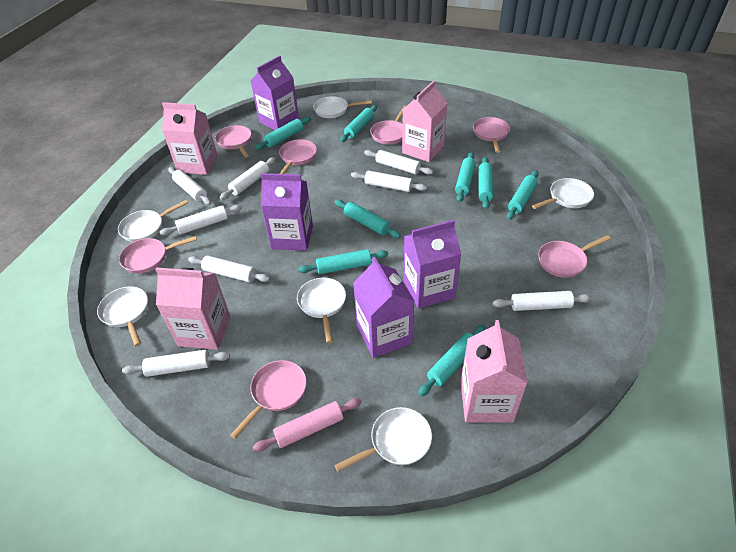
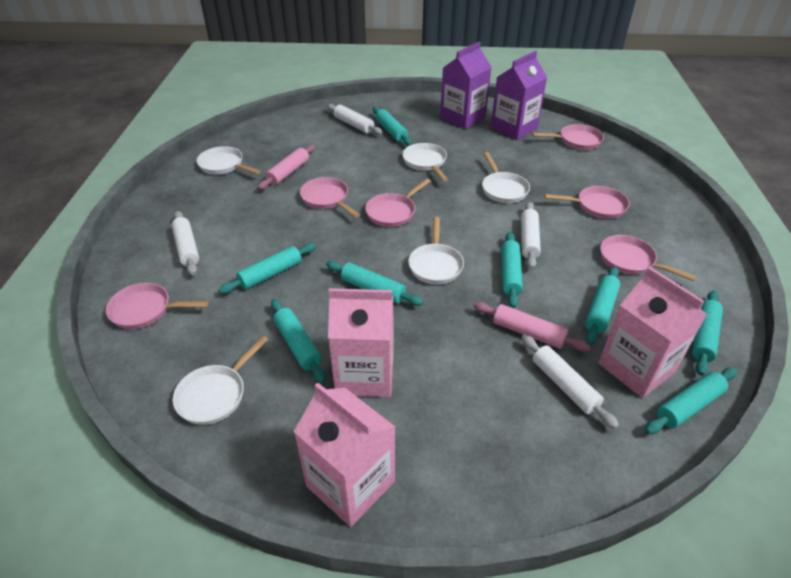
pink carton: 4 -> 3
pink pan: 7 -> 6
pink rolling pin: 1 -> 2
purple carton: 4 -> 2
white pan: 6 -> 5
white rolling pin: 8 -> 4

